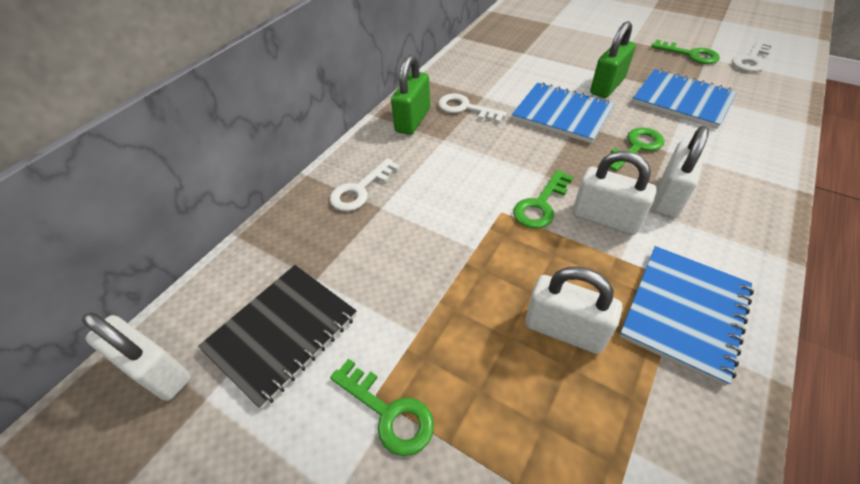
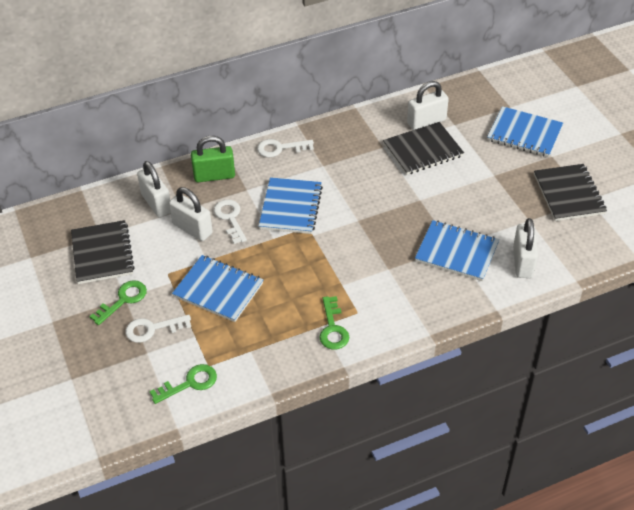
black notebook: 1 -> 3
blue notebook: 3 -> 4
green key: 4 -> 3
green padlock: 2 -> 1

